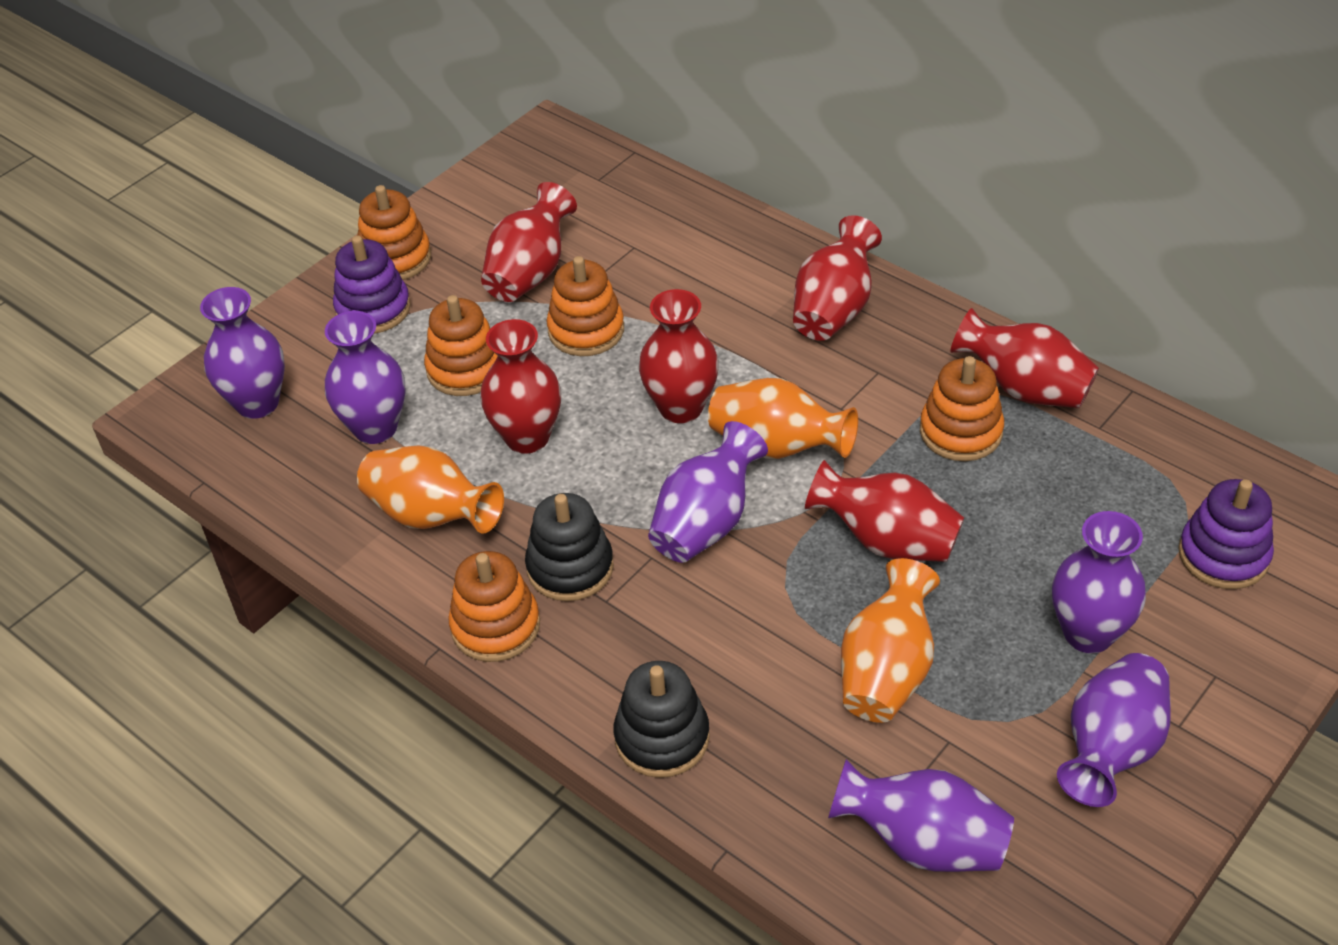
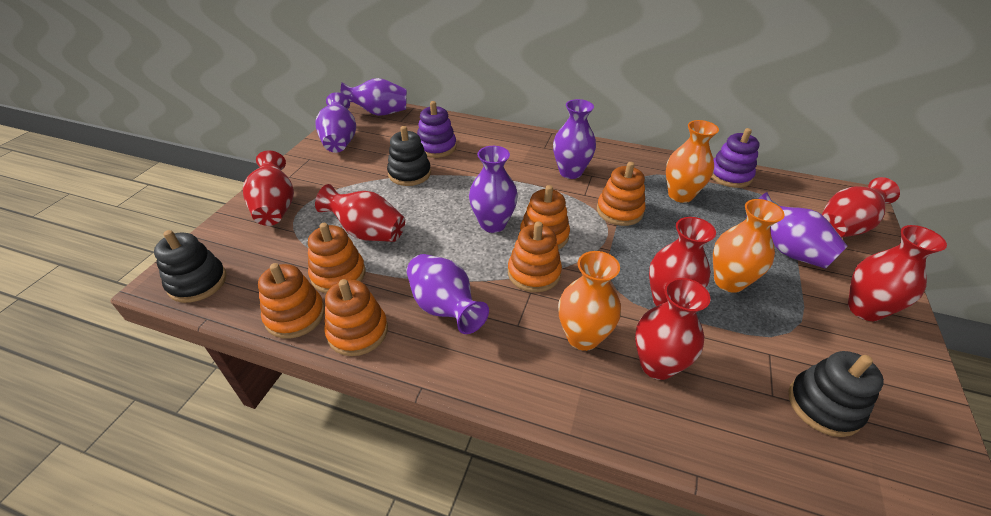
black stacking toy: 2 -> 3
orange stacking toy: 5 -> 6

